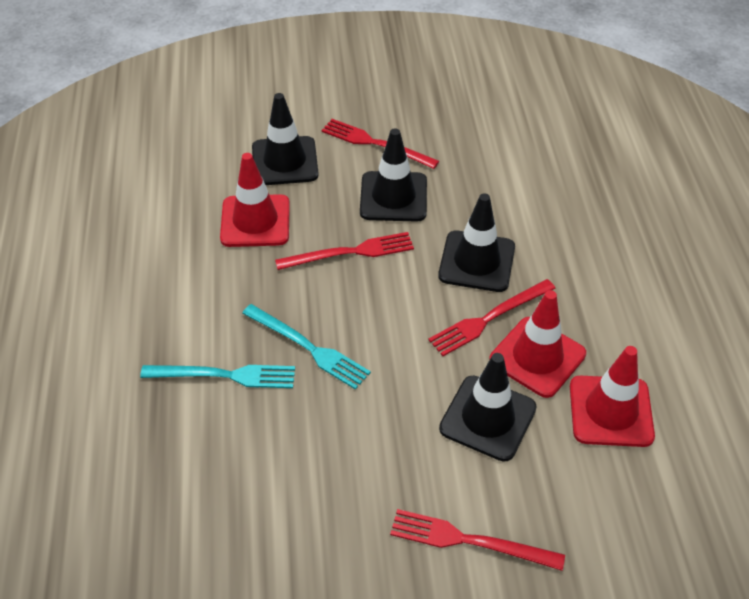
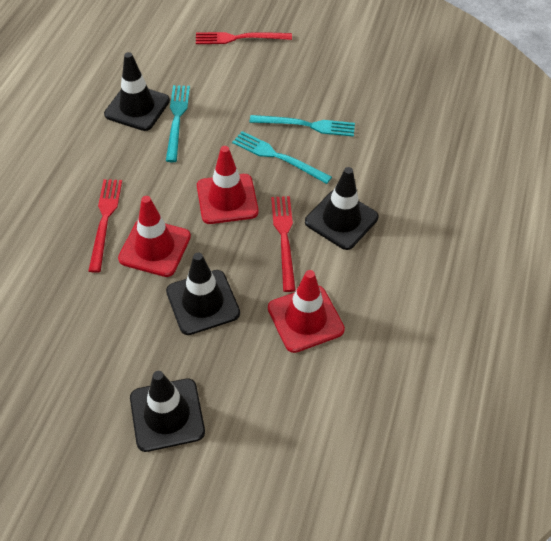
red fork: 4 -> 3
turquoise fork: 2 -> 3

